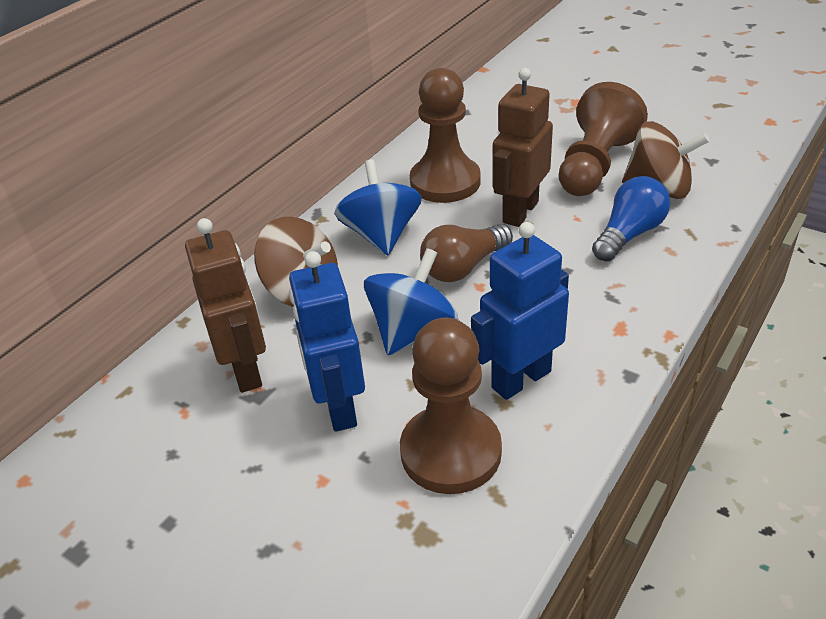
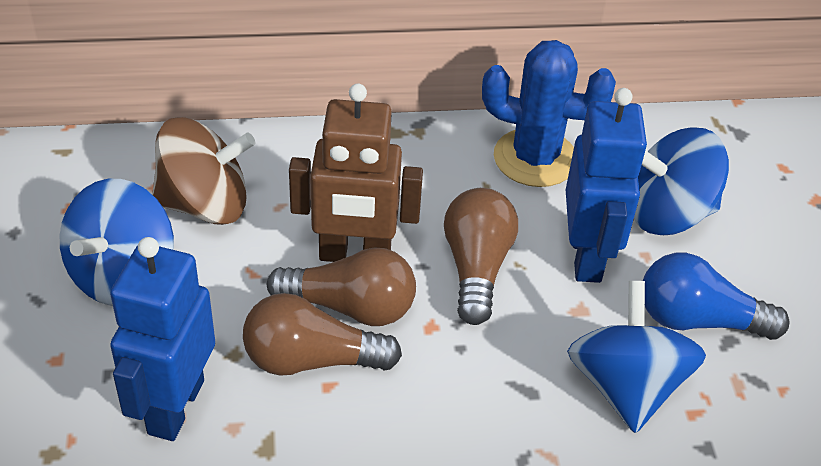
blue cactus: 0 -> 1
blue spinning top: 2 -> 3
brown light bulb: 1 -> 3
brown pawn: 3 -> 0
brown robot: 2 -> 1
brown spinning top: 2 -> 1

